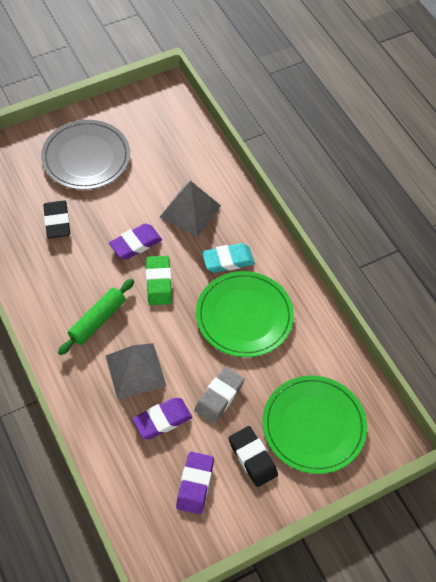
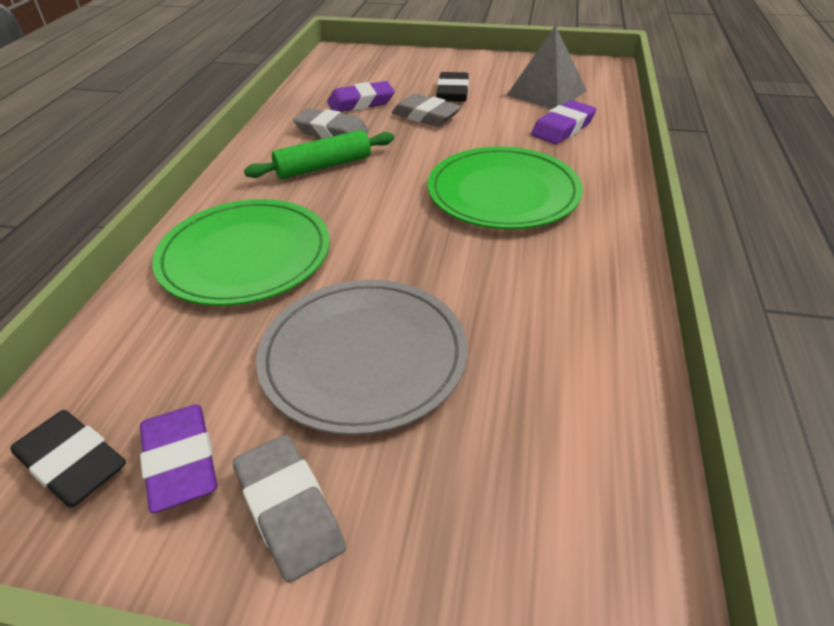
green eraser: 1 -> 0
grey eraser: 1 -> 3
grey pyramid: 2 -> 1
turquoise eraser: 1 -> 0

